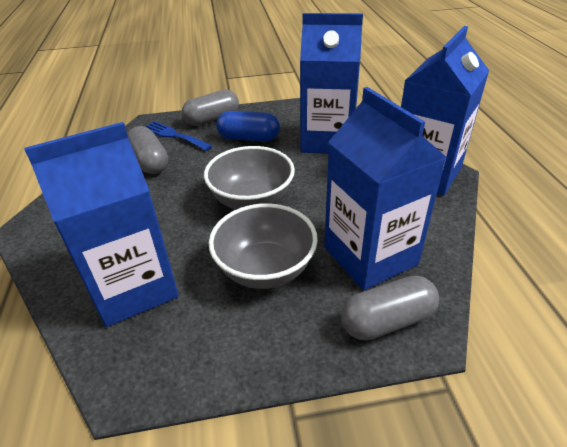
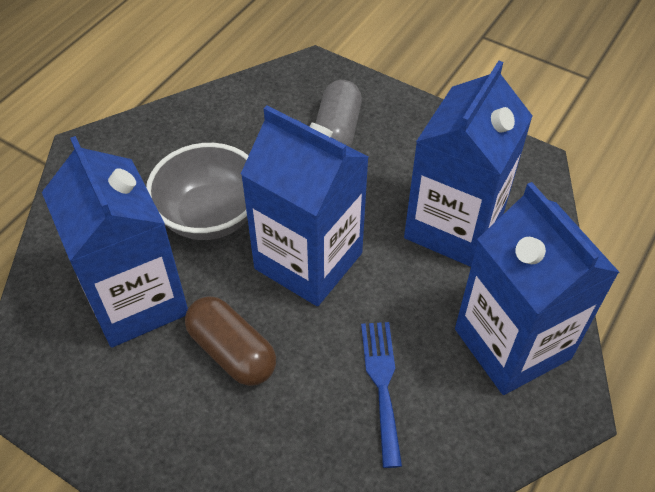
blue capsule: 1 -> 0
brown capsule: 0 -> 1
grey bowl: 2 -> 1
grey capsule: 3 -> 1

